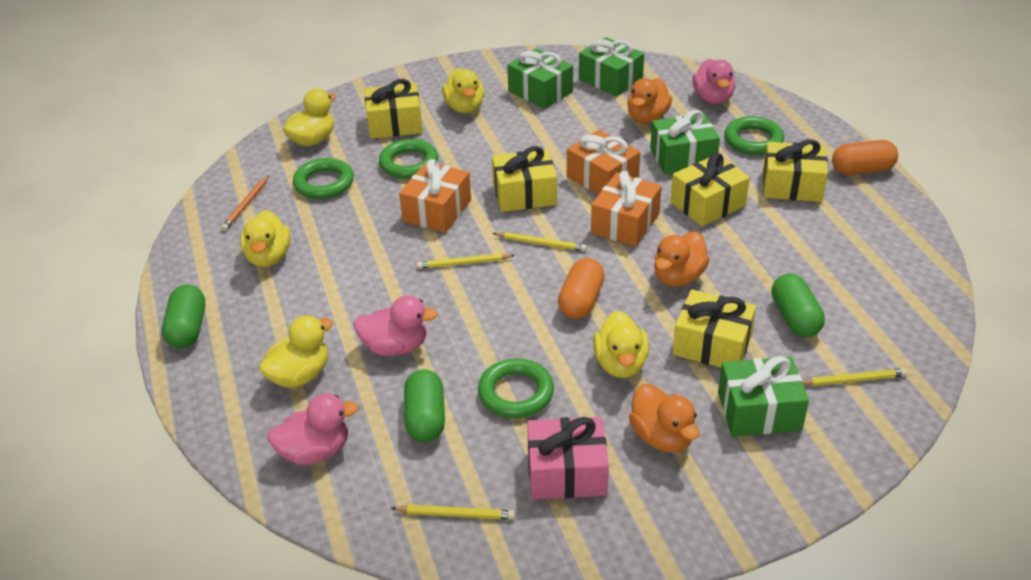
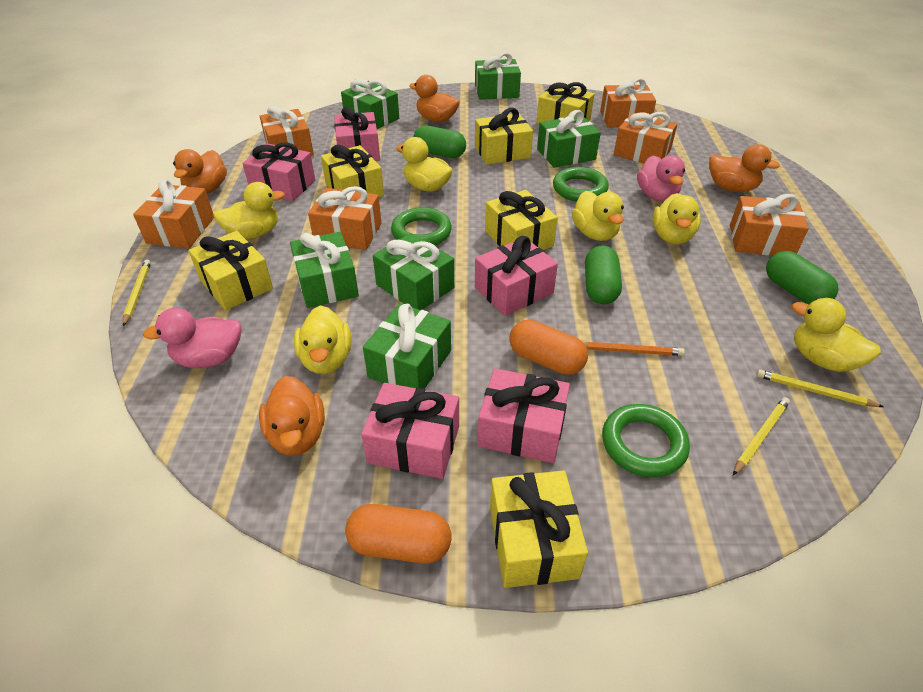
green gift: 4 -> 6
green ring: 4 -> 3
orange duck: 3 -> 4
orange gift: 3 -> 6
pink duck: 3 -> 2
pink gift: 1 -> 5
yellow duck: 5 -> 6
yellow gift: 5 -> 6
yellow pencil: 4 -> 3

